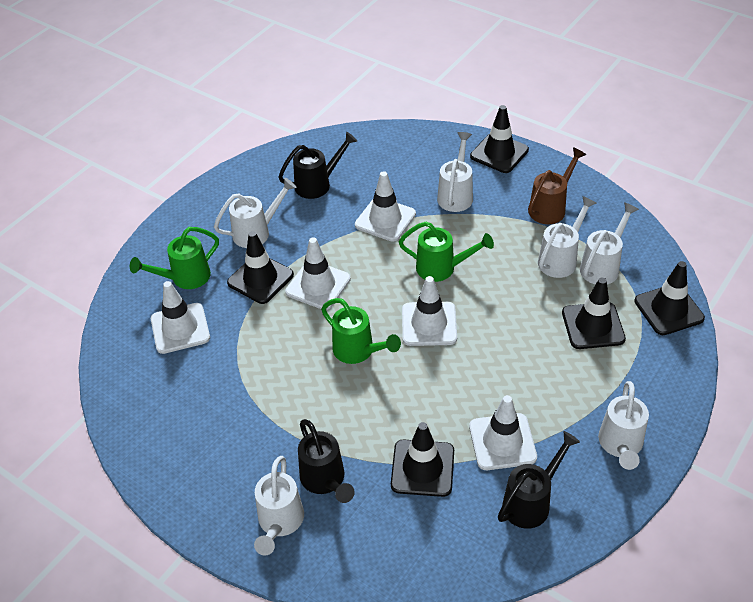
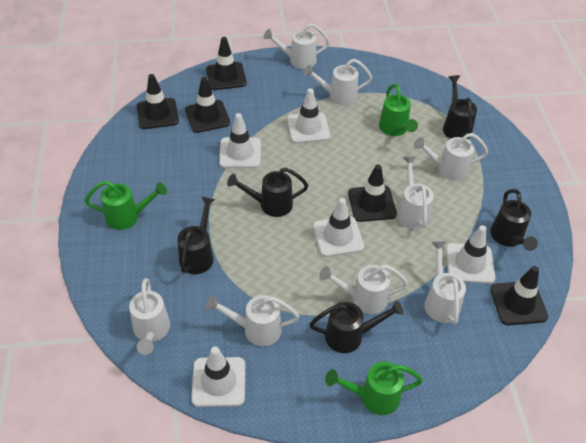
black watering can: 3 -> 5
brown watering can: 1 -> 0
white watering can: 6 -> 8

